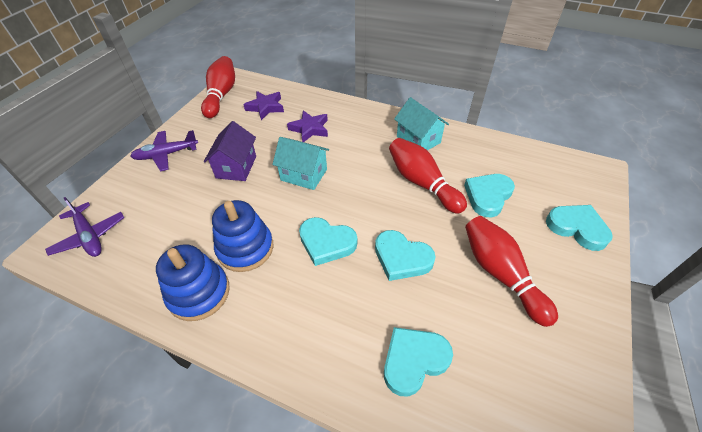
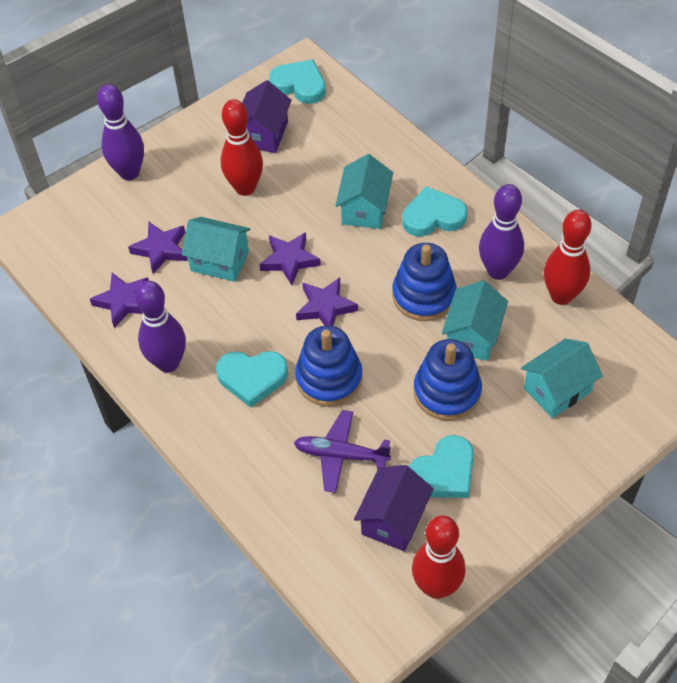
blue stacking toy: 2 -> 3
purple bowling pin: 0 -> 3
purple house: 1 -> 2
purple plane: 2 -> 1
purple star: 2 -> 4
turquoise heart: 5 -> 4
turquoise house: 2 -> 4

